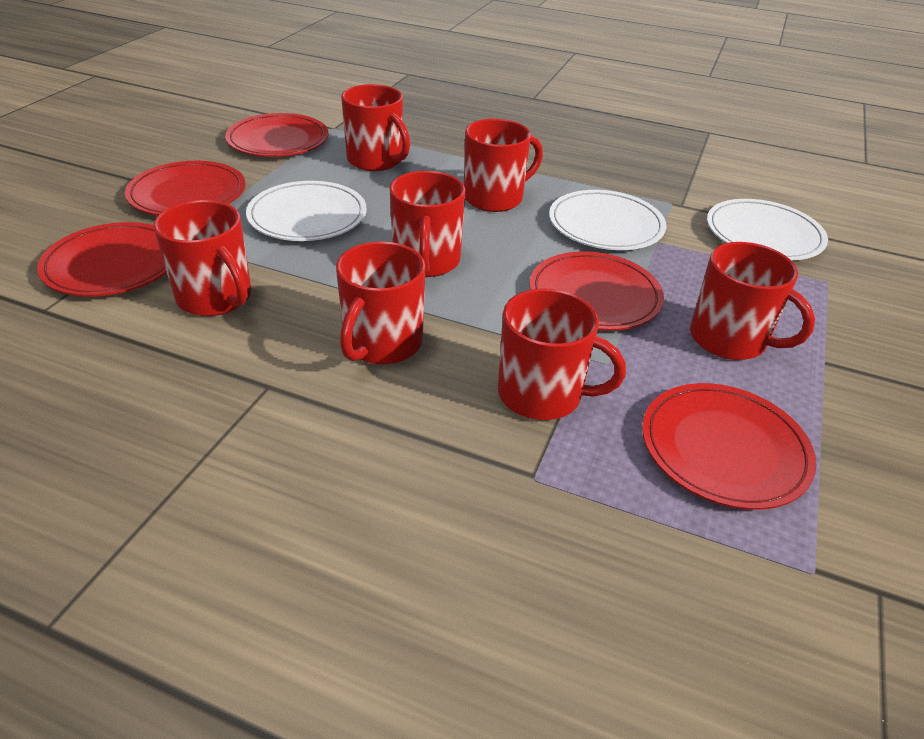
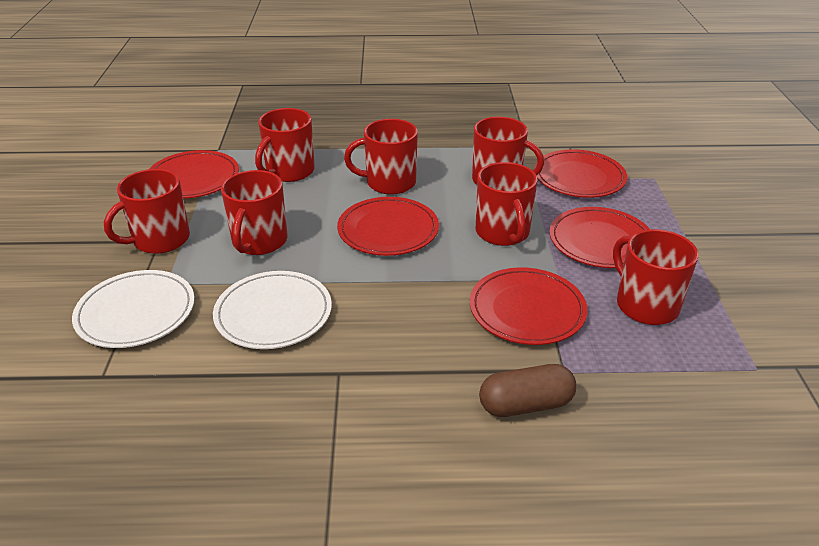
brown capsule: 0 -> 1
white plate: 3 -> 2

